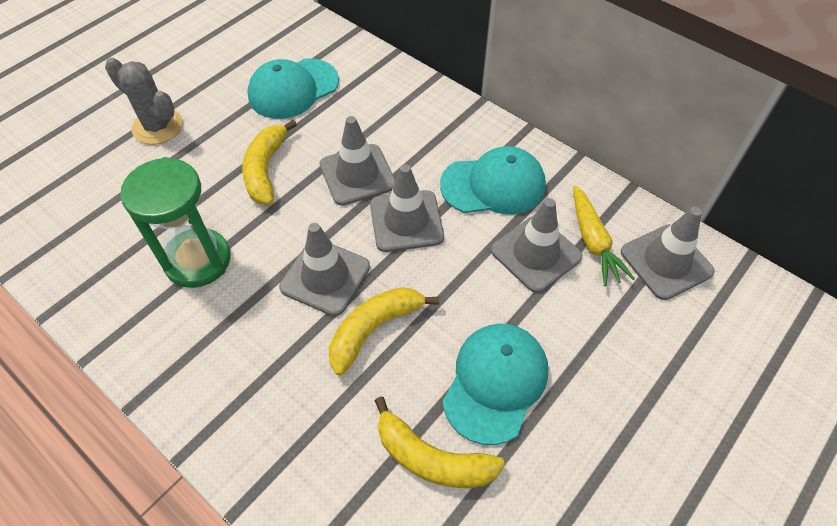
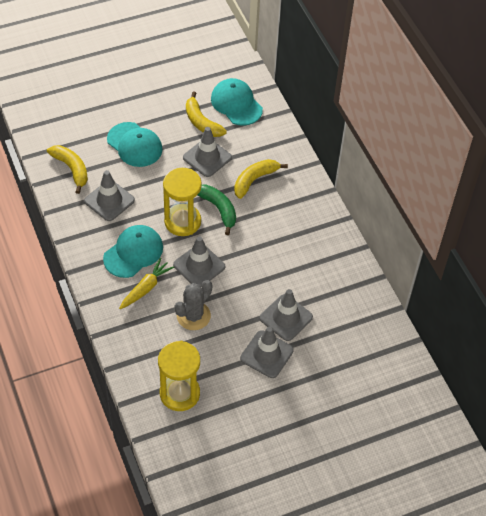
green banana: 0 -> 1
green hourglass: 1 -> 0
yellow hourglass: 0 -> 2

